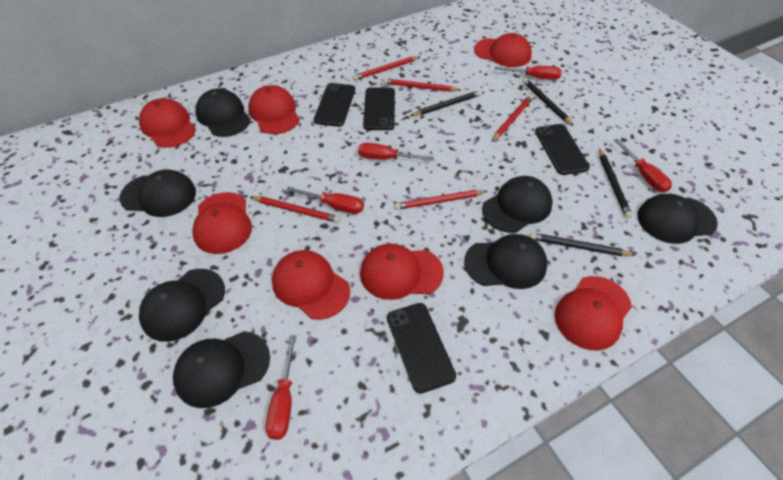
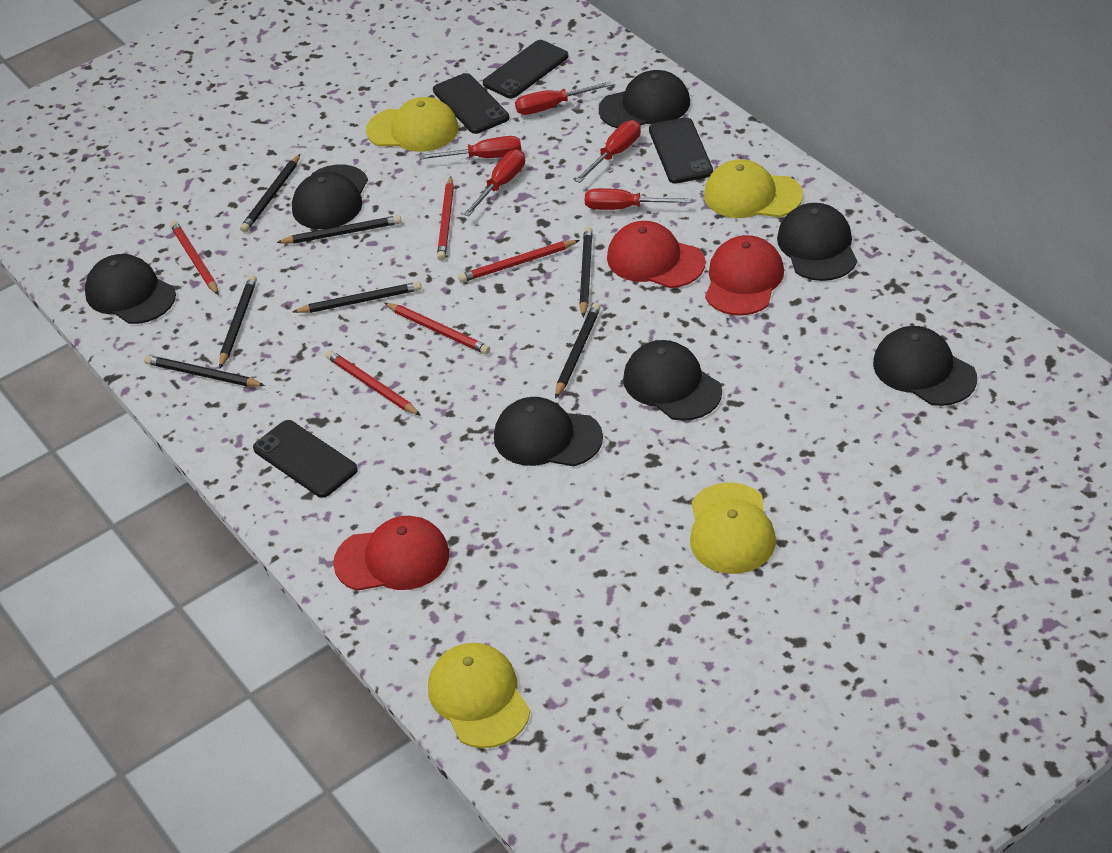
black pencil: 4 -> 7
red cap: 7 -> 3
yellow cap: 0 -> 4

